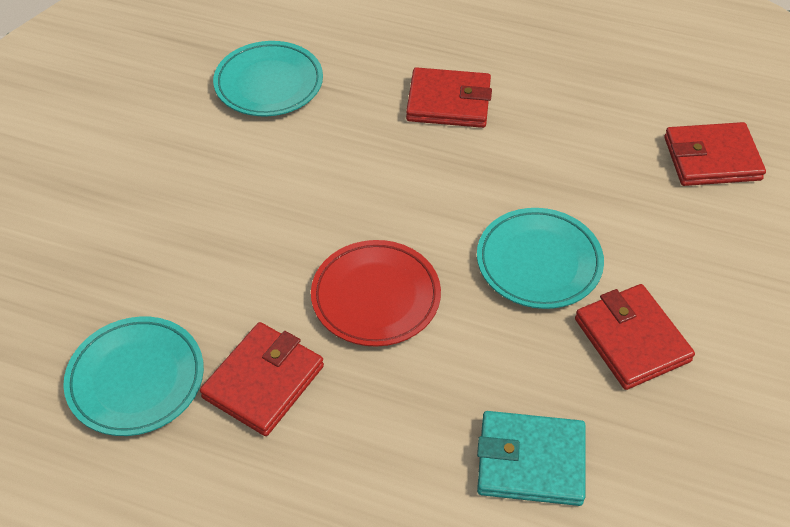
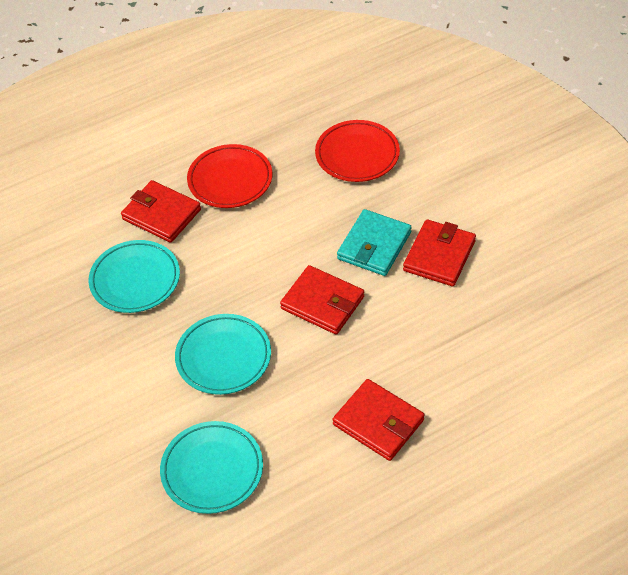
red plate: 1 -> 2

